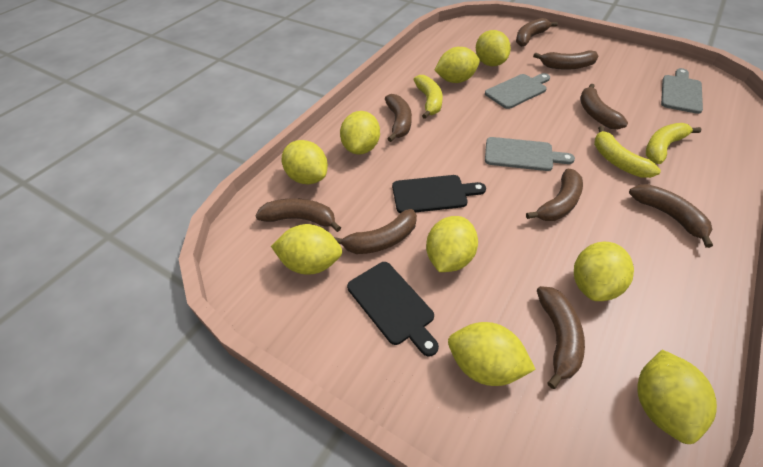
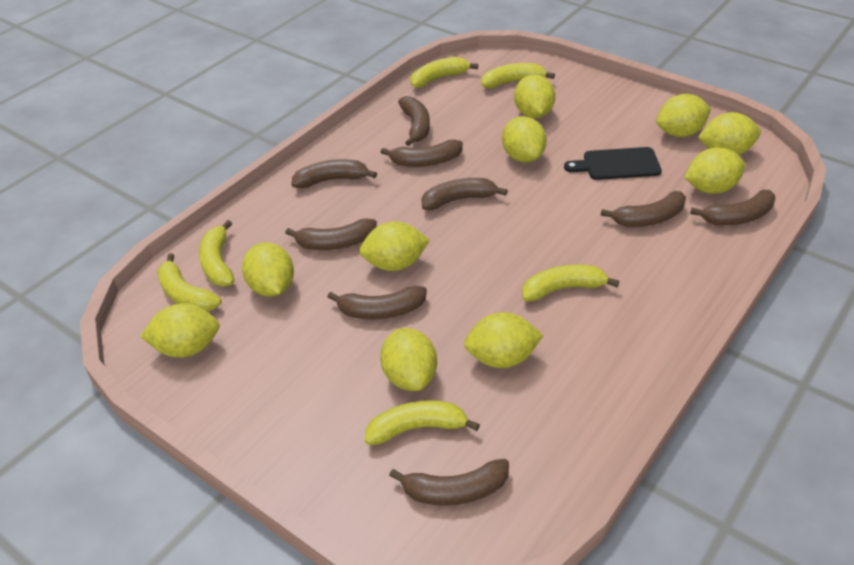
black cutting board: 2 -> 1
grey cutting board: 3 -> 0
yellow banana: 3 -> 6
yellow lemon: 9 -> 10

